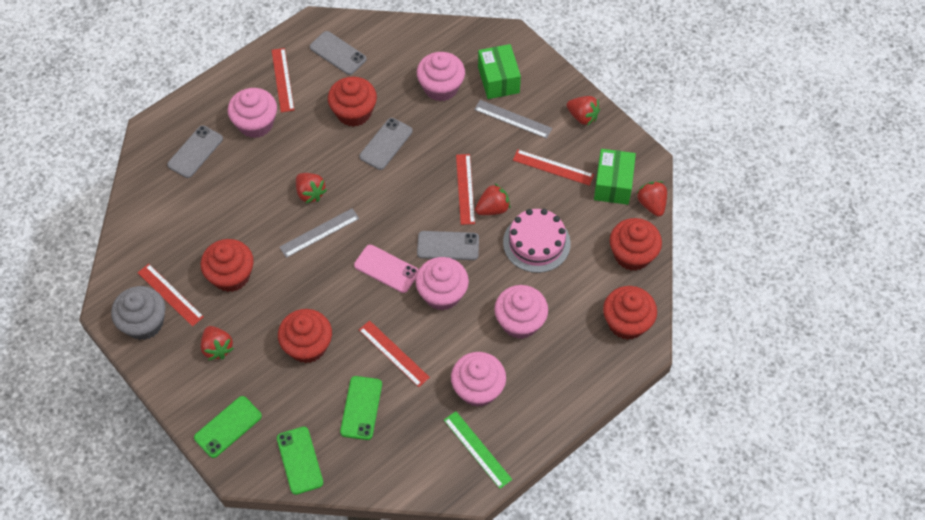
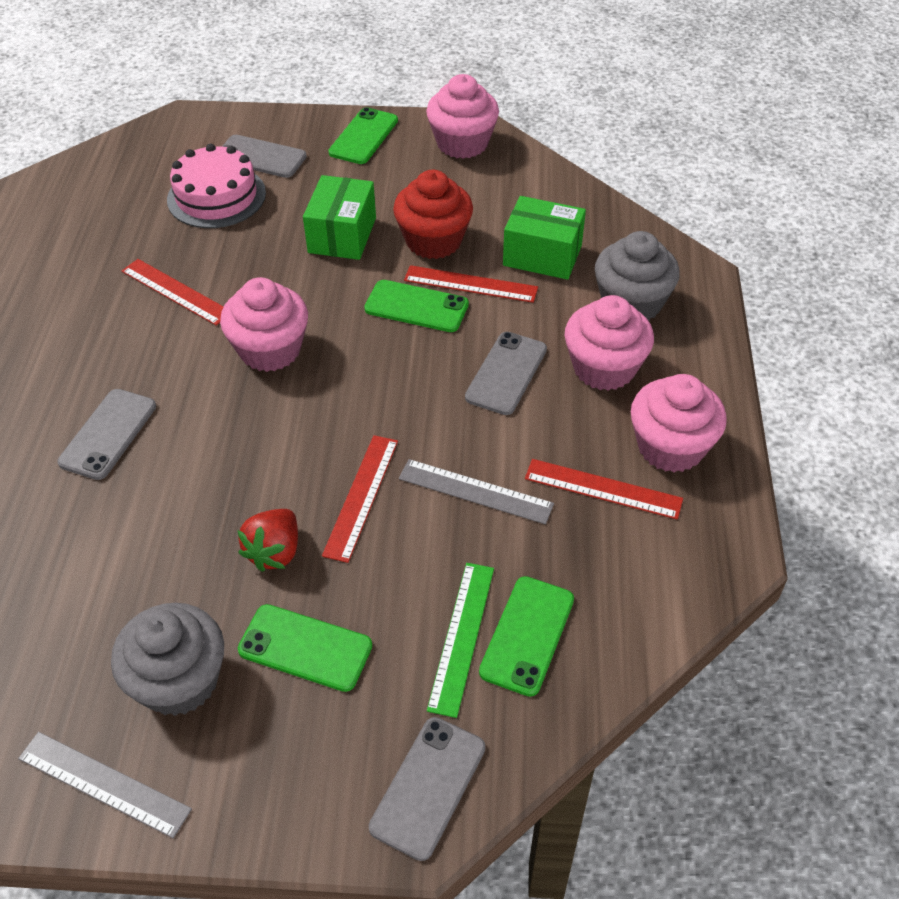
green phone: 3 -> 4
grey cupcake: 1 -> 2
pink cupcake: 5 -> 4
pink phone: 1 -> 0
red cupcake: 5 -> 1
red ruler: 5 -> 4
red strawberry: 5 -> 1

